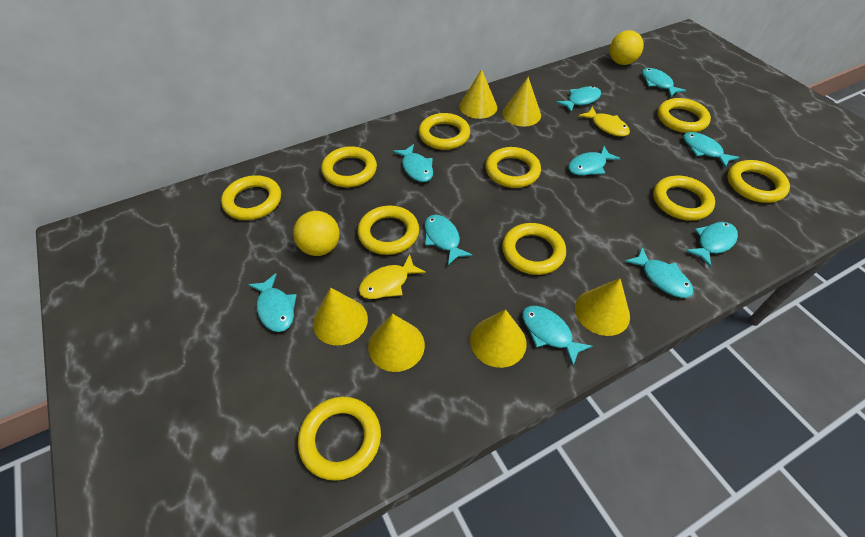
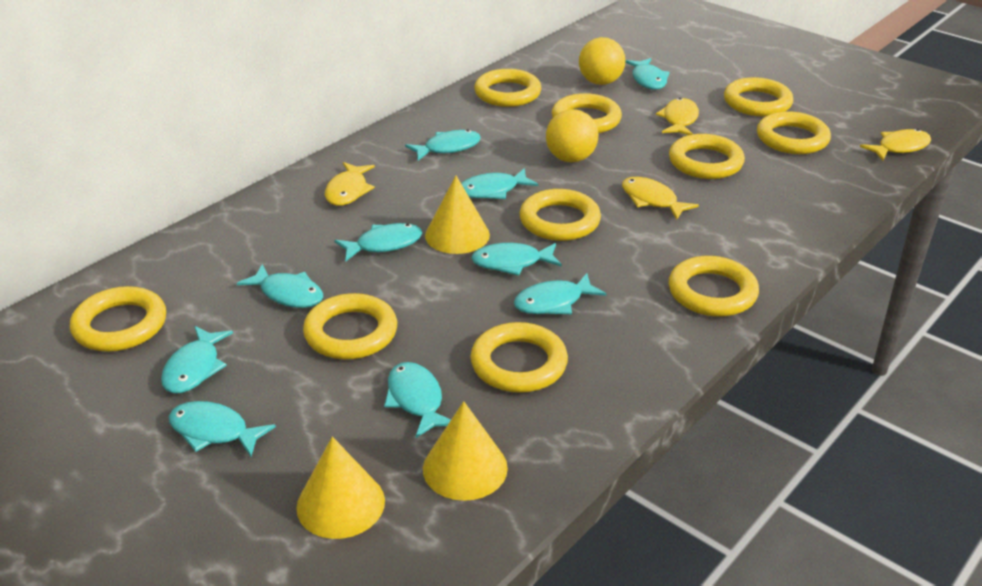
yellow cone: 6 -> 3
yellow fish: 2 -> 4

